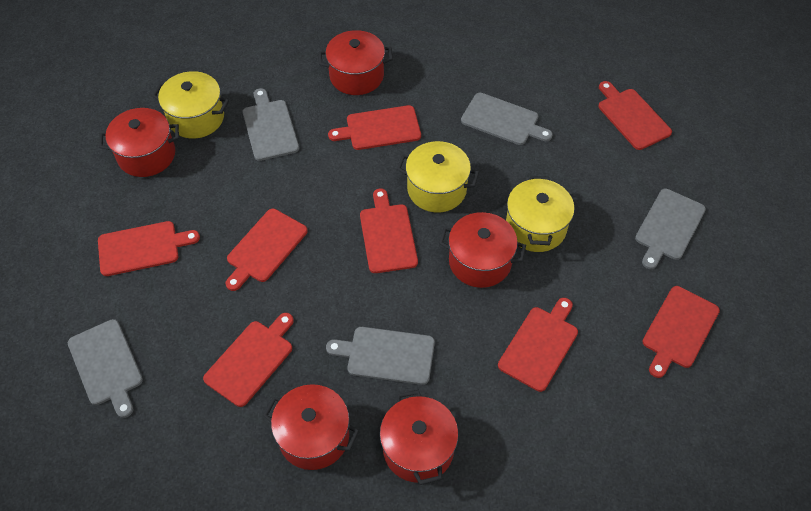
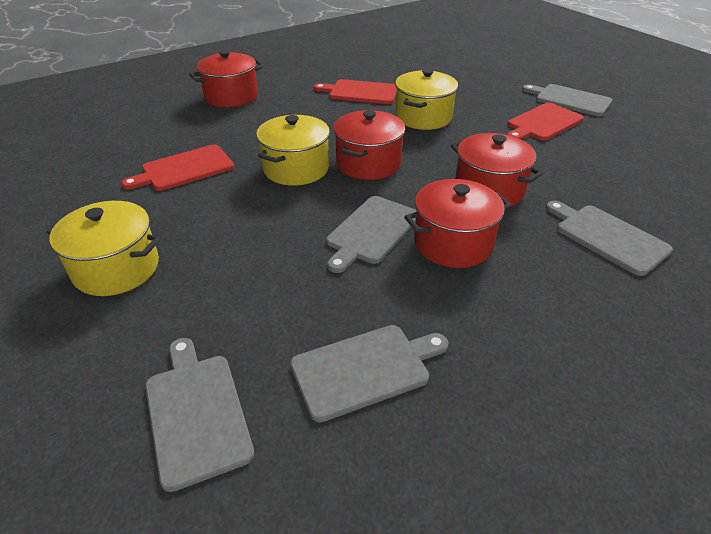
red cutting board: 8 -> 3
red pot: 5 -> 4

